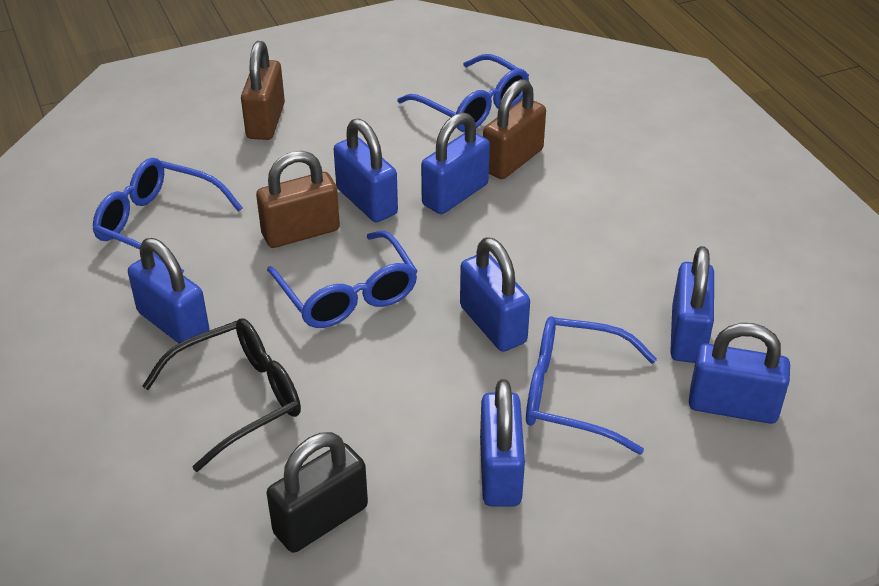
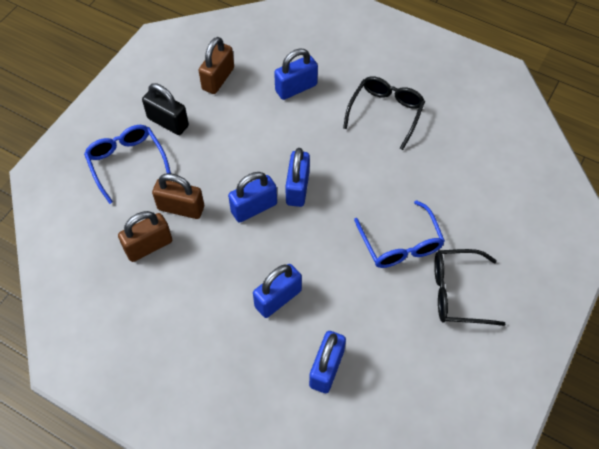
black glasses: 1 -> 2
blue glasses: 4 -> 2
blue padlock: 7 -> 5

